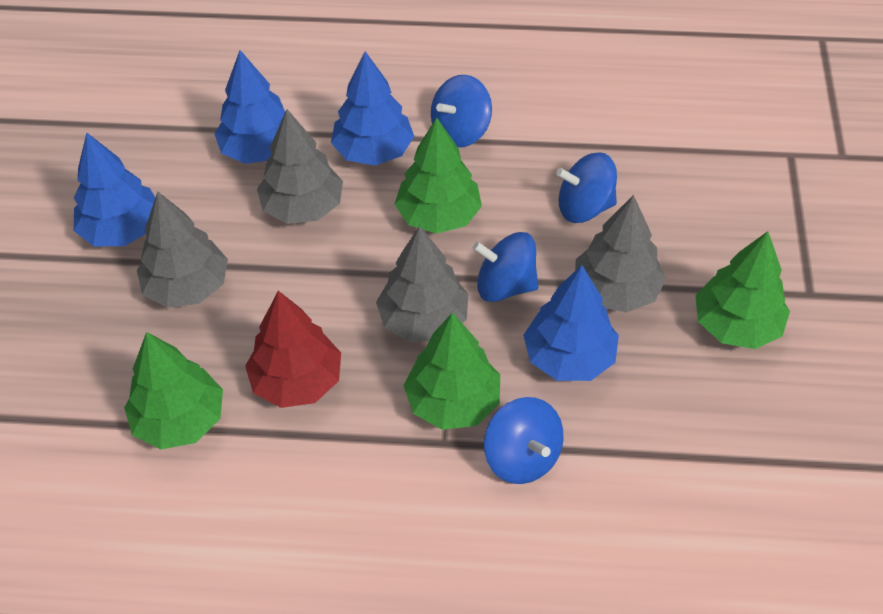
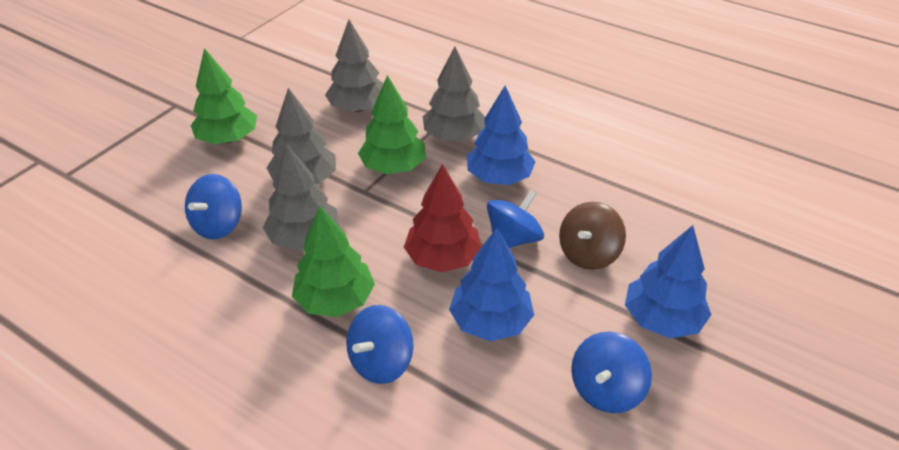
blue tree: 4 -> 3
brown spinning top: 0 -> 1
green tree: 4 -> 3

